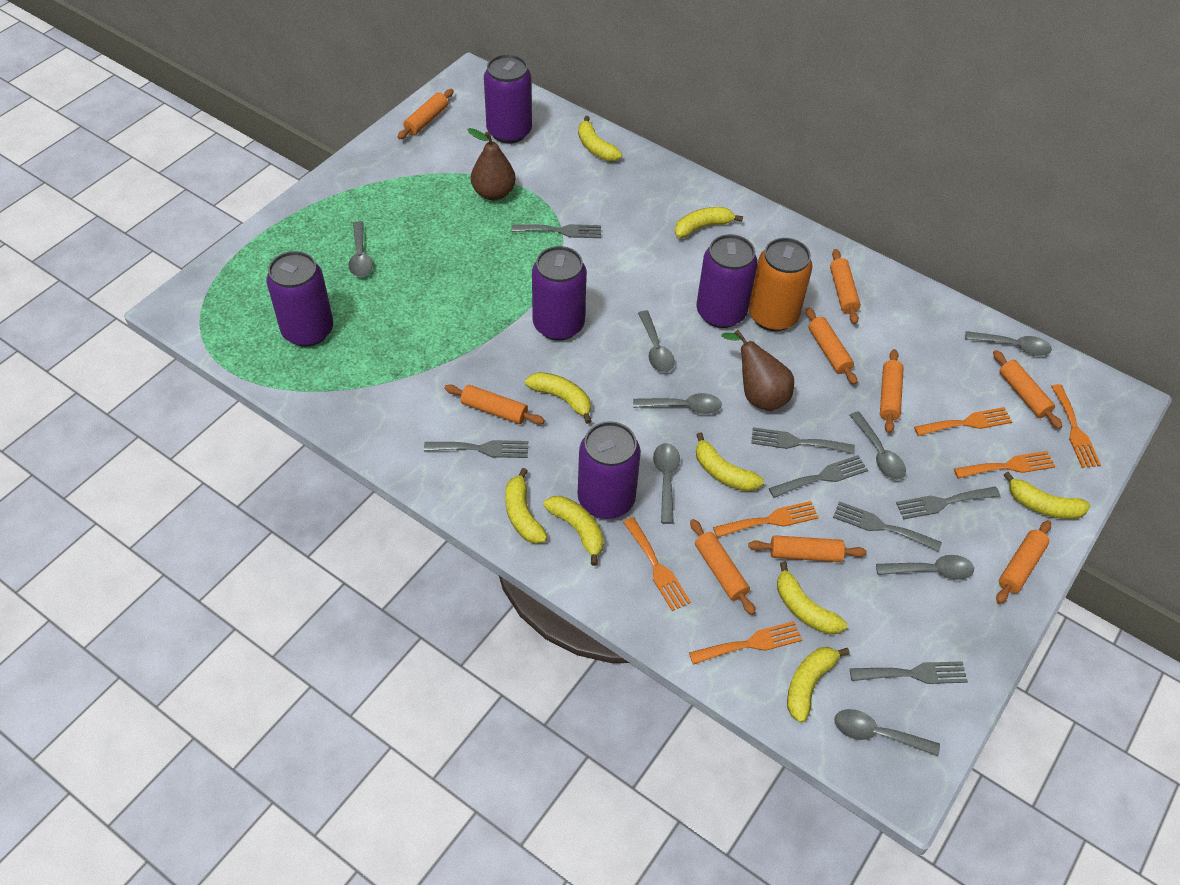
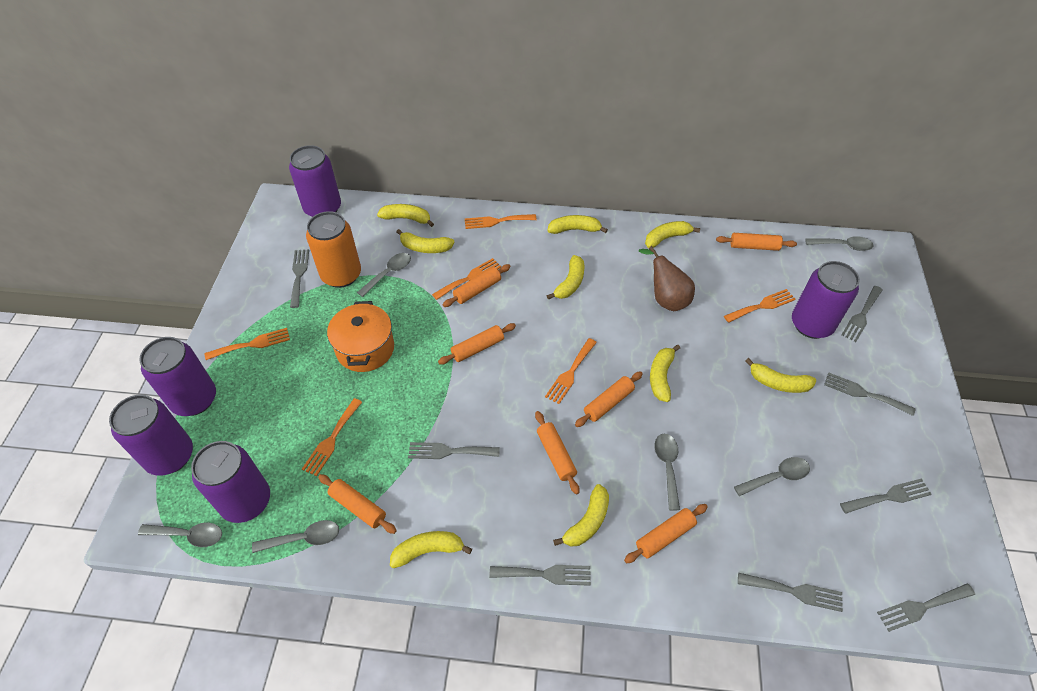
brown pear: 2 -> 1
grey fork: 7 -> 8
grey spoon: 8 -> 6
orange pot: 0 -> 1
orange rolling pin: 9 -> 7

